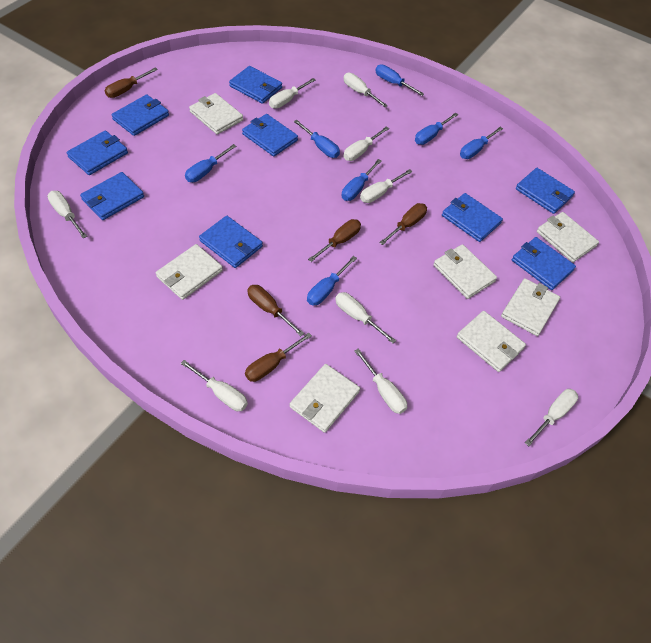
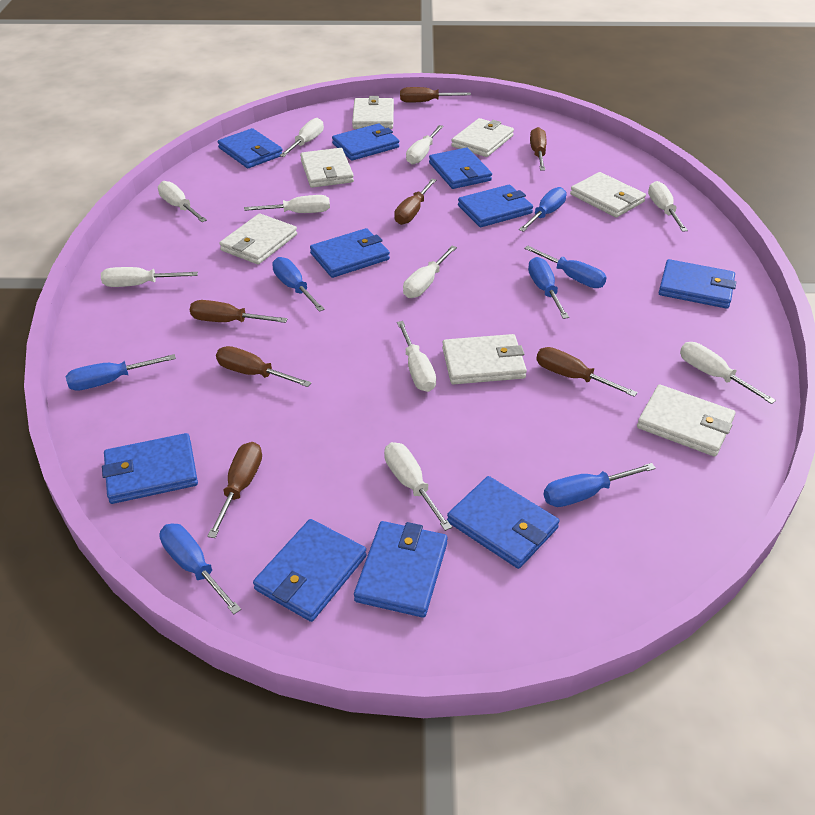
blue wallet: 9 -> 10
brown screwdriver: 5 -> 7
white screwdriver: 9 -> 10

